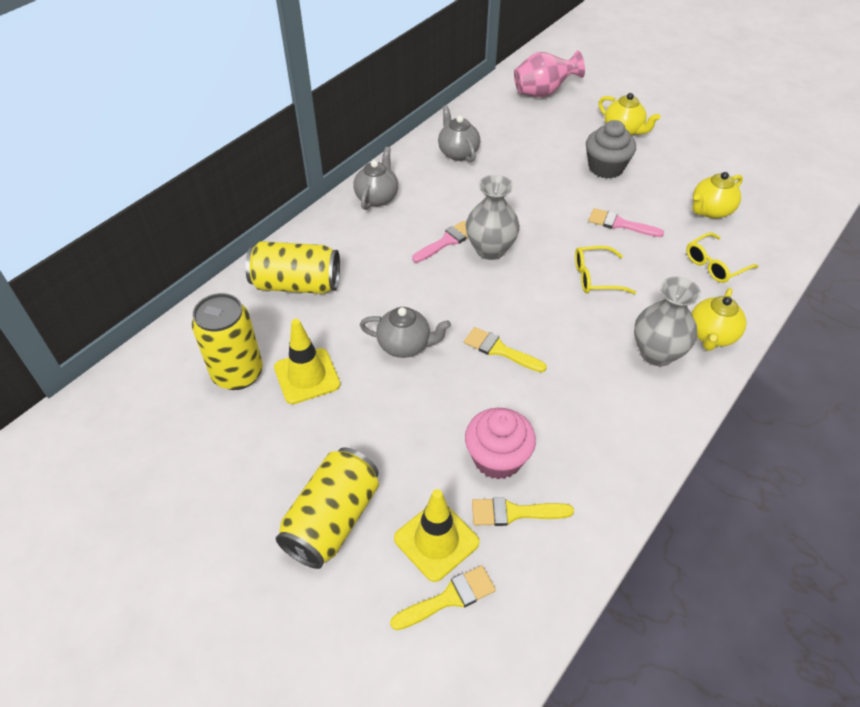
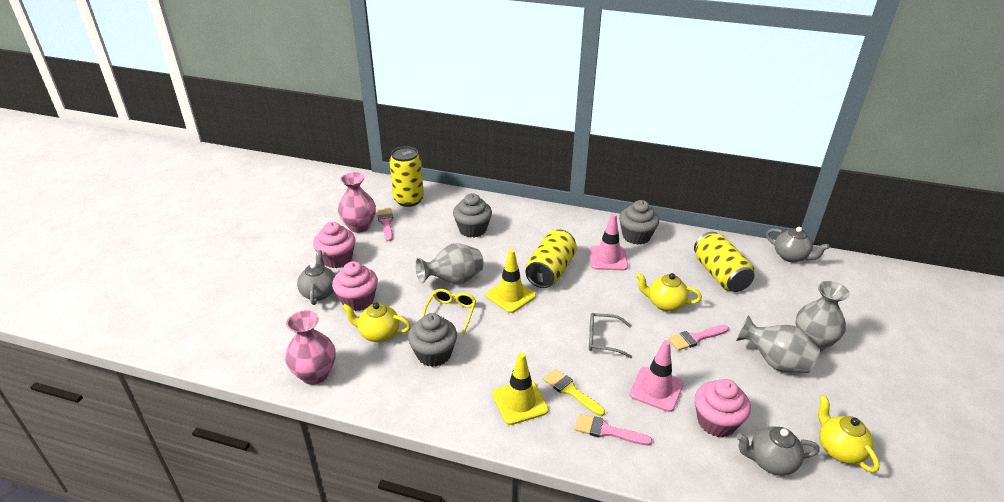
grey cupcake: 1 -> 3
grey glasses: 0 -> 1
grey vase: 2 -> 3
pink brush: 2 -> 3
pink cupcake: 1 -> 3
pink traffic cone: 0 -> 2
pink vase: 1 -> 2
yellow brush: 3 -> 1
yellow glasses: 2 -> 1

